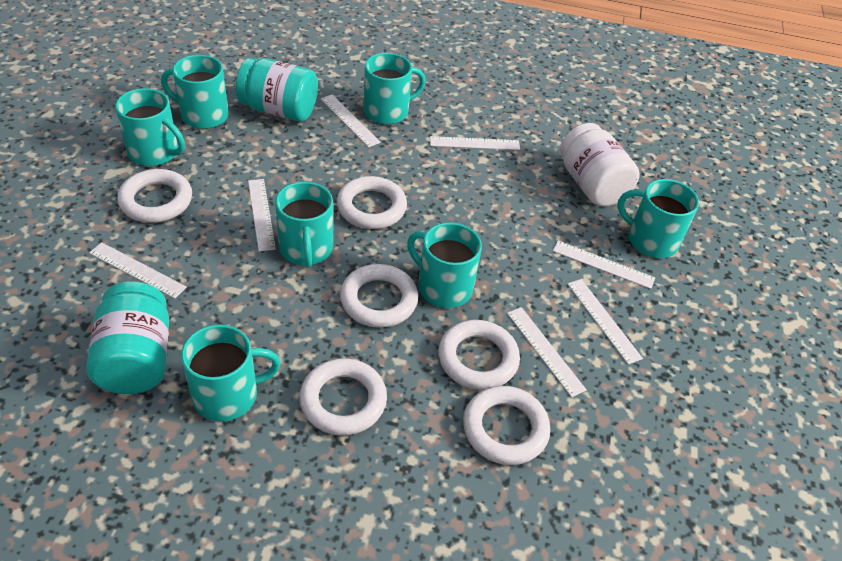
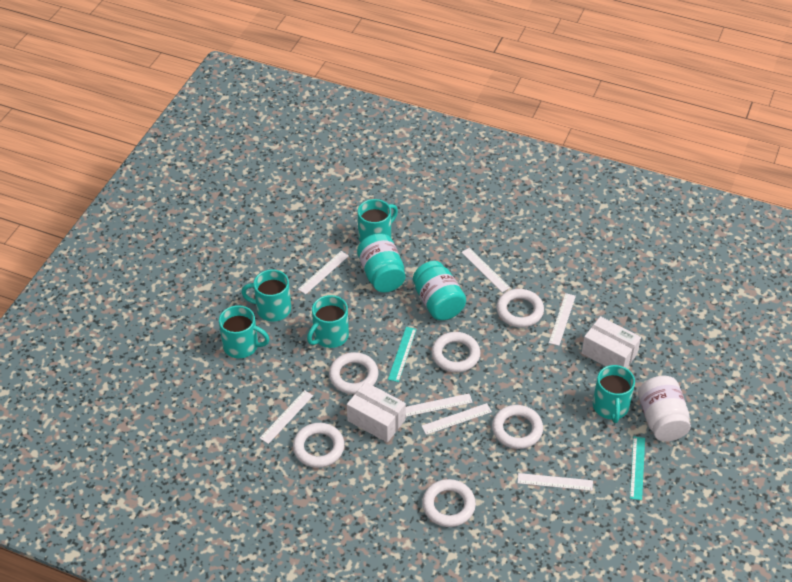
turquoise mug: 7 -> 5
turquoise ruler: 0 -> 2
white box: 0 -> 2

